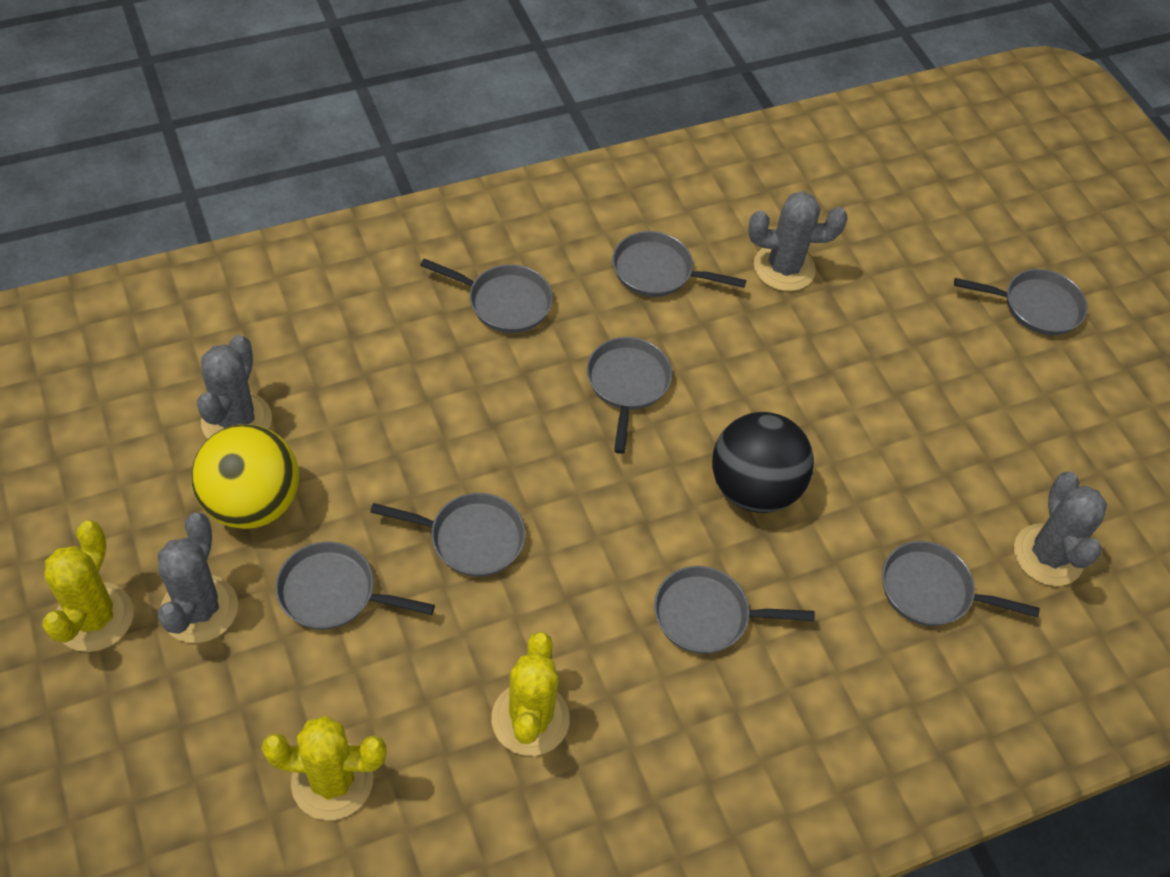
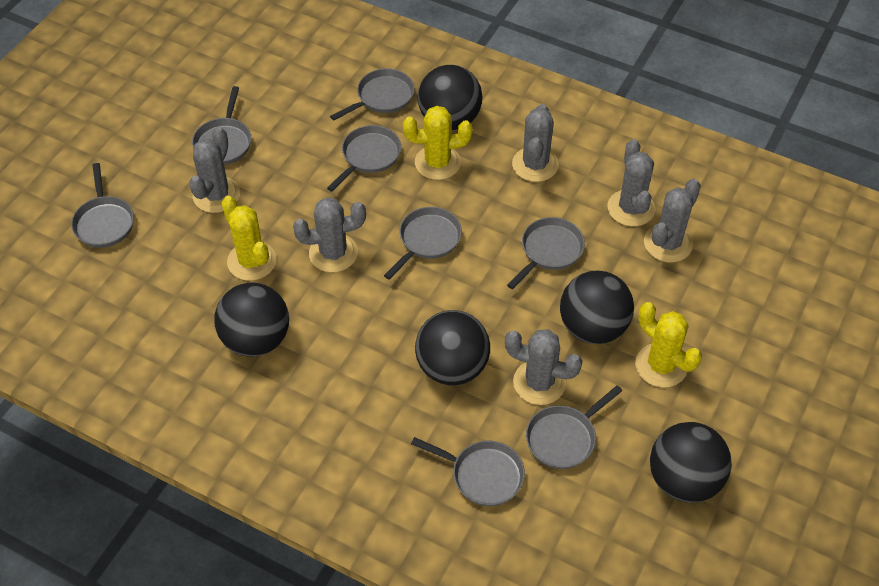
black ball: 1 -> 5
grey cactus: 4 -> 6
yellow ball: 1 -> 0

